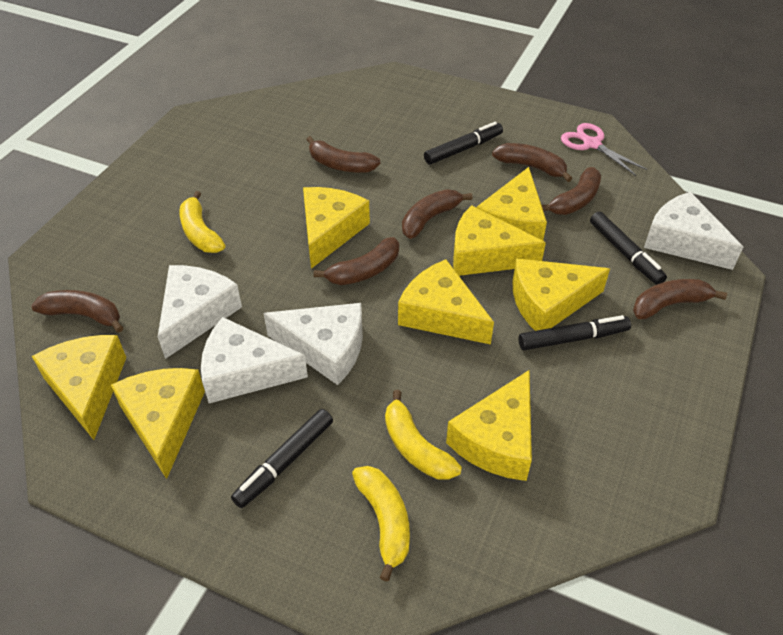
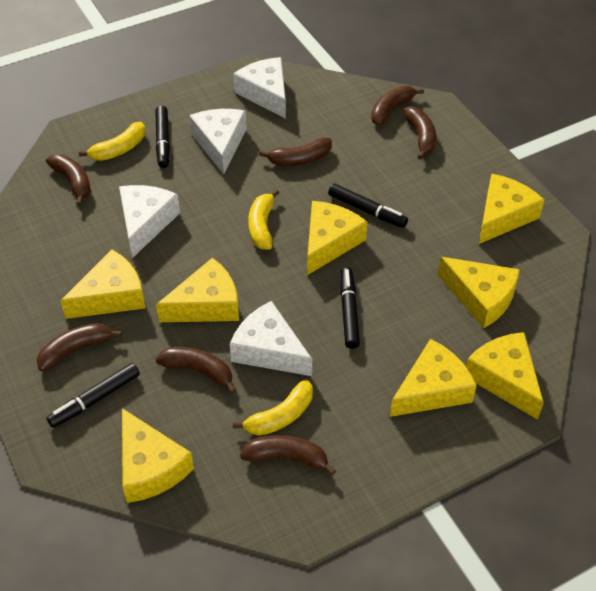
pink scissors: 1 -> 0

